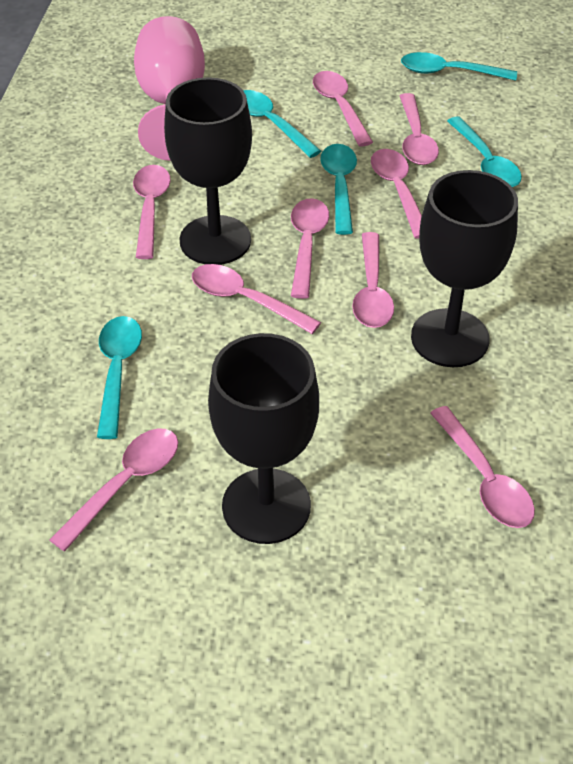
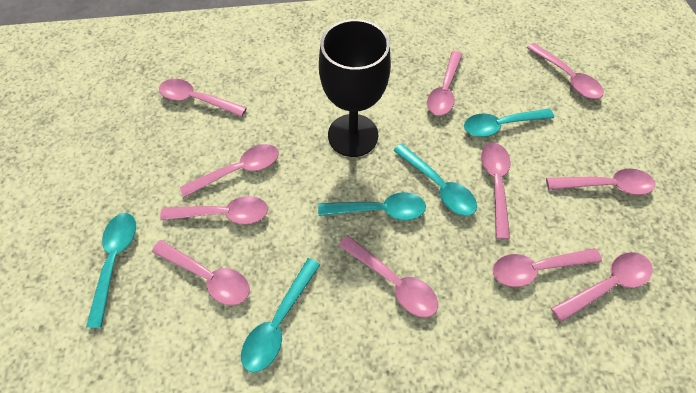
black goblet: 3 -> 1
pink goblet: 1 -> 0
pink spoon: 9 -> 11

